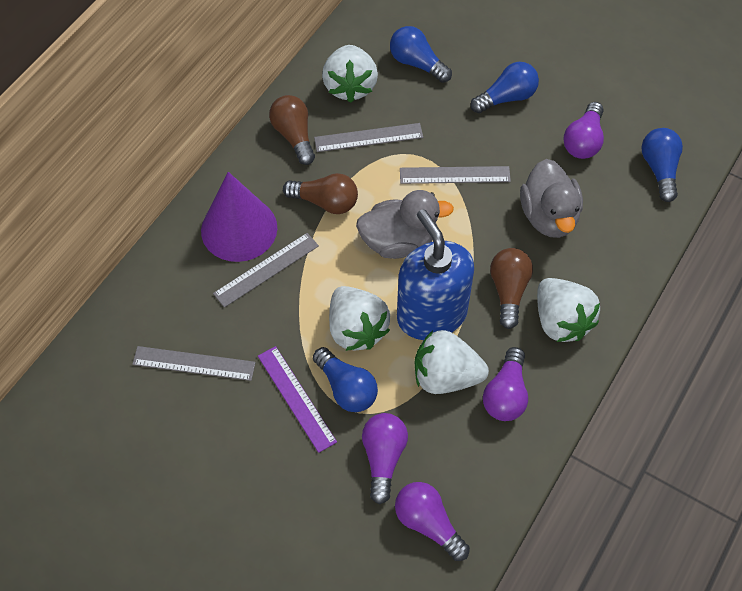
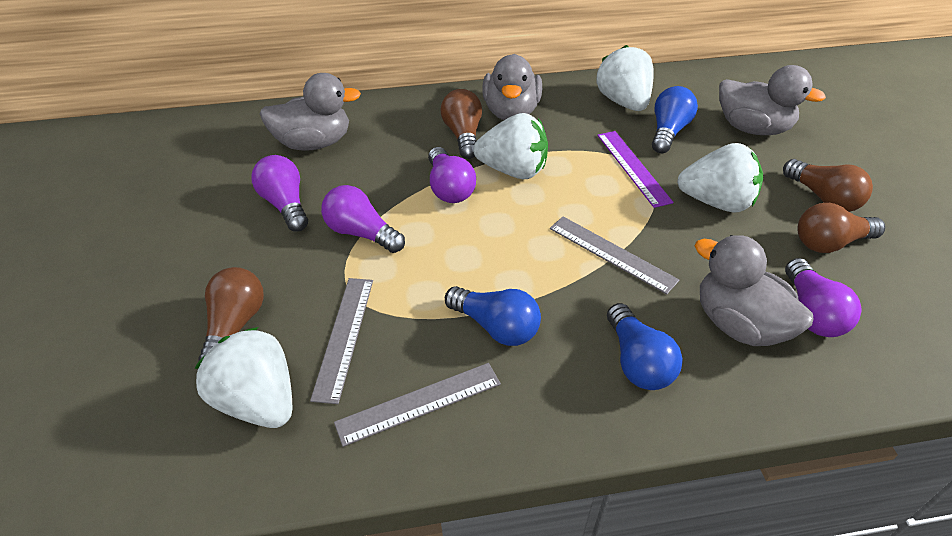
blue light bulb: 4 -> 3
blue soap dispenser: 1 -> 0
brown light bulb: 3 -> 4
grey duck: 2 -> 4
grey ruler: 4 -> 3
purple cone: 1 -> 0

